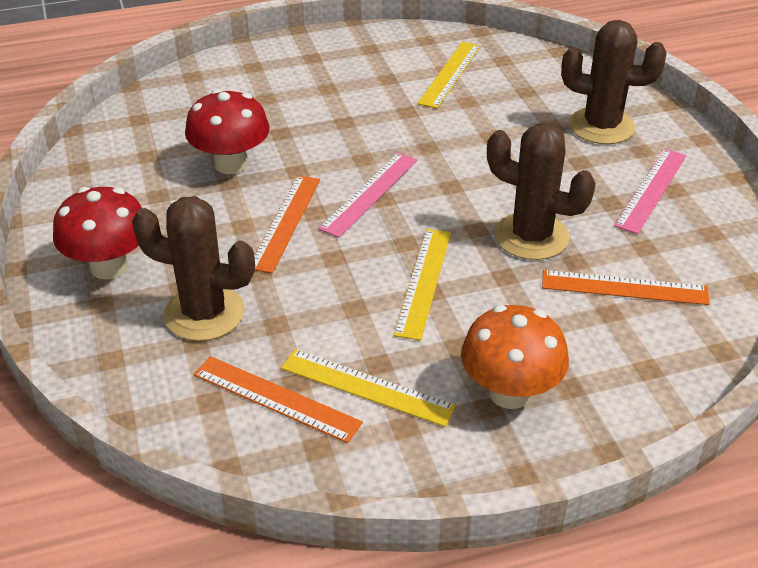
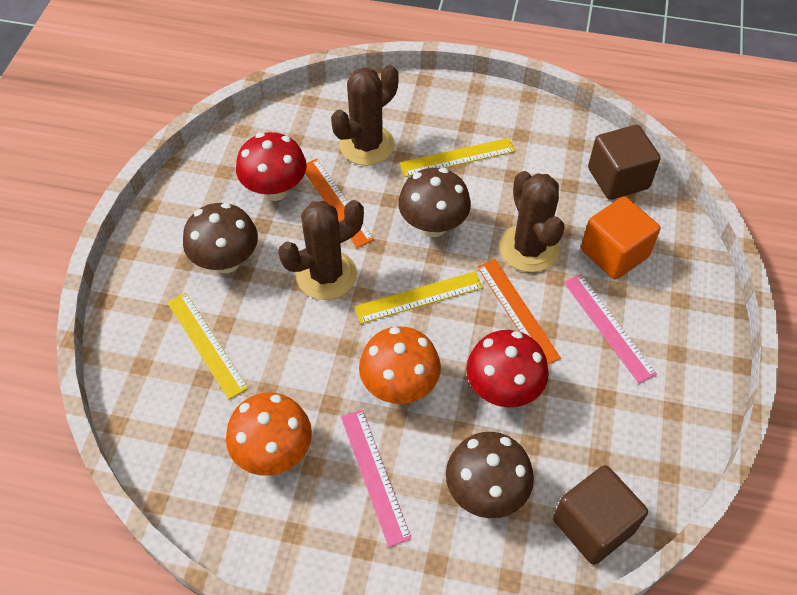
brown cube: 0 -> 2
brown mushroom: 0 -> 3
orange cube: 0 -> 1
orange mushroom: 1 -> 2
orange ruler: 3 -> 2

